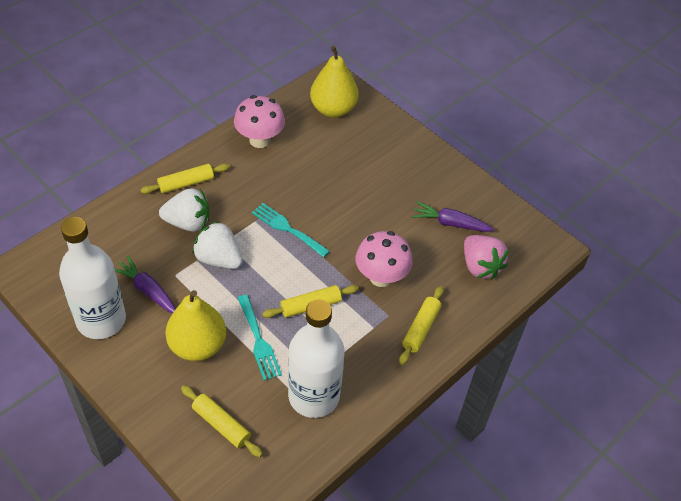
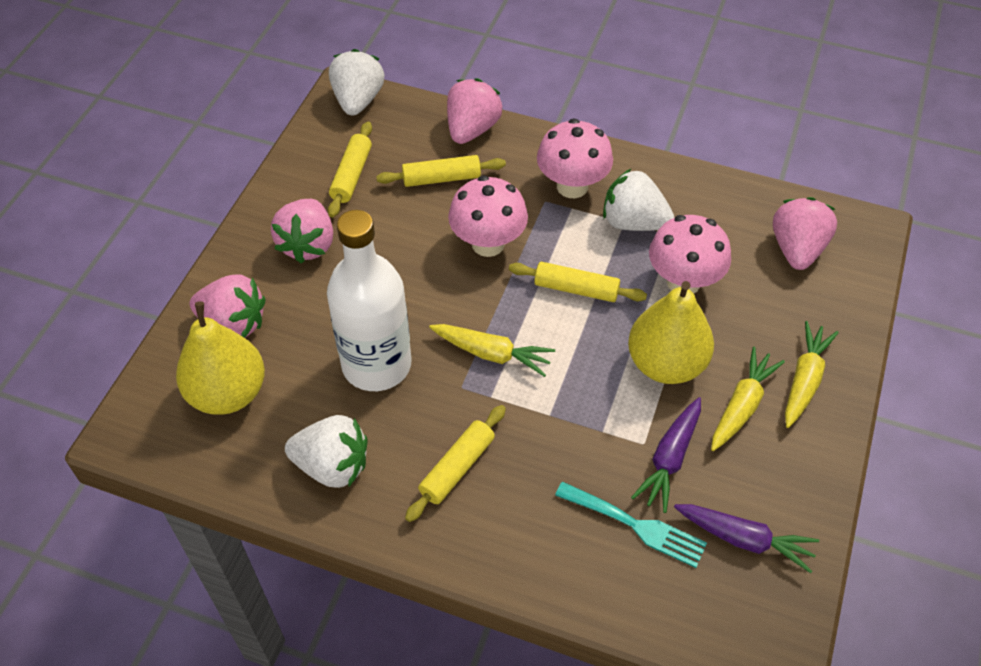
pink mushroom: 2 -> 3
pink strawberry: 1 -> 4
turquoise fork: 2 -> 1
white bottle: 2 -> 1
white strawberry: 2 -> 3
yellow carrot: 0 -> 3

